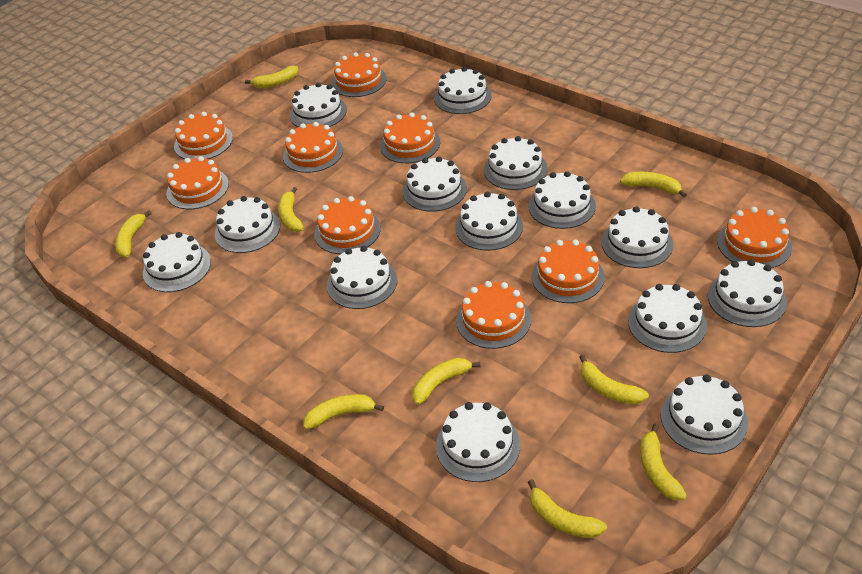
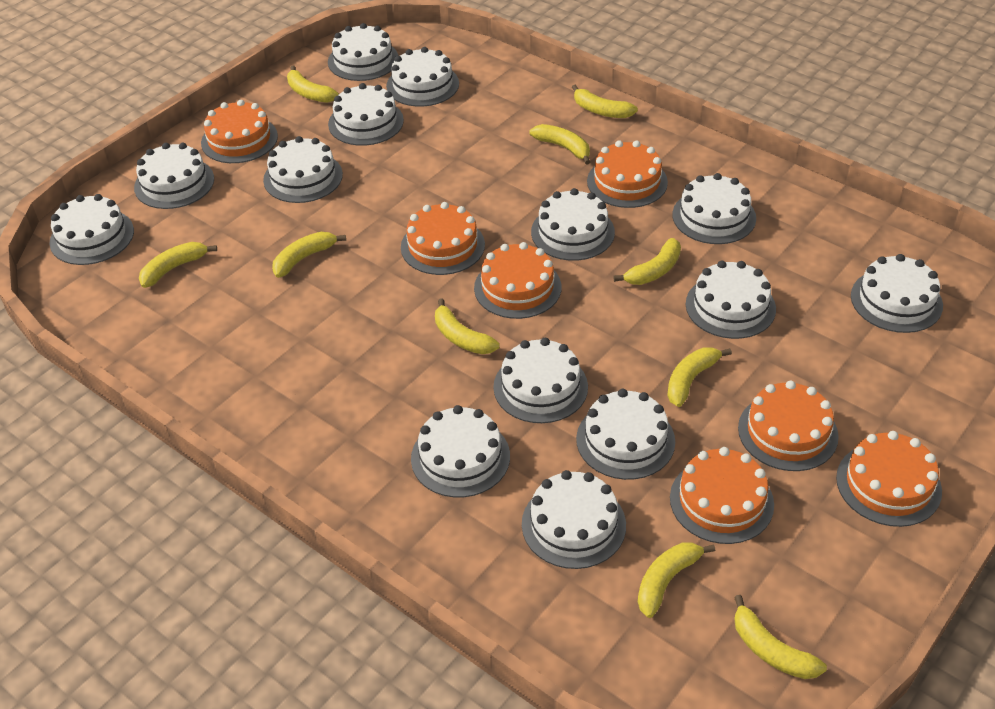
orange cake: 9 -> 7
yellow banana: 9 -> 10

